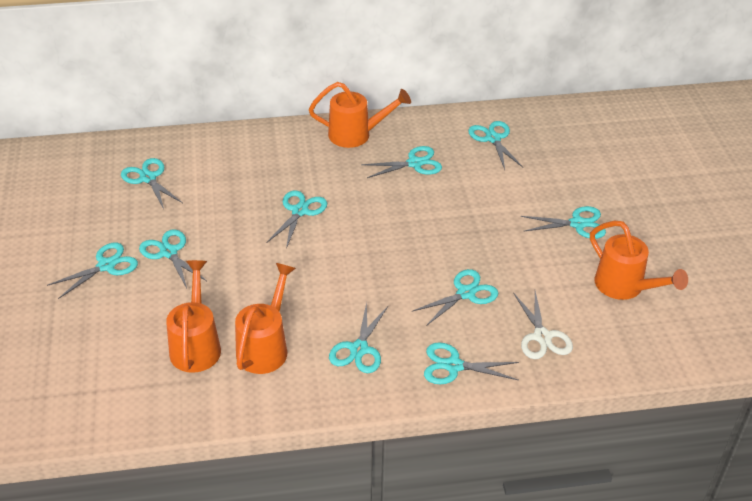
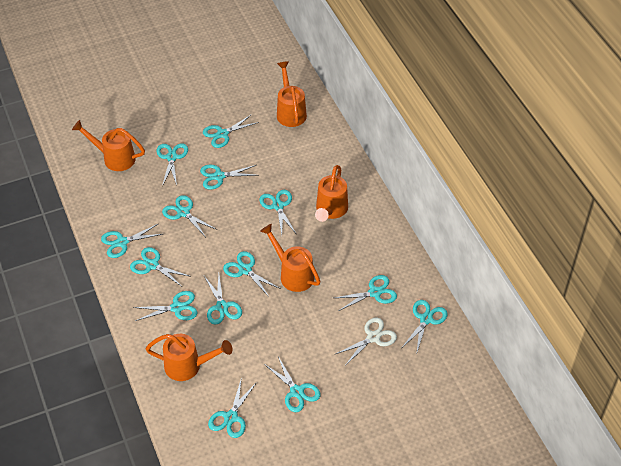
orange watering can: 4 -> 5
turquoise scissors: 10 -> 14

